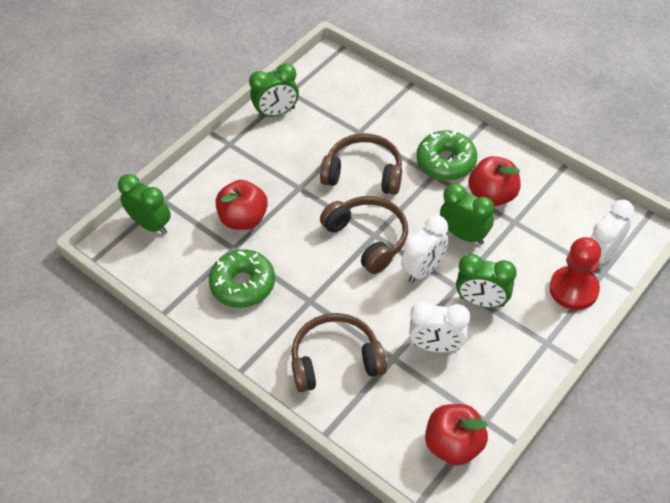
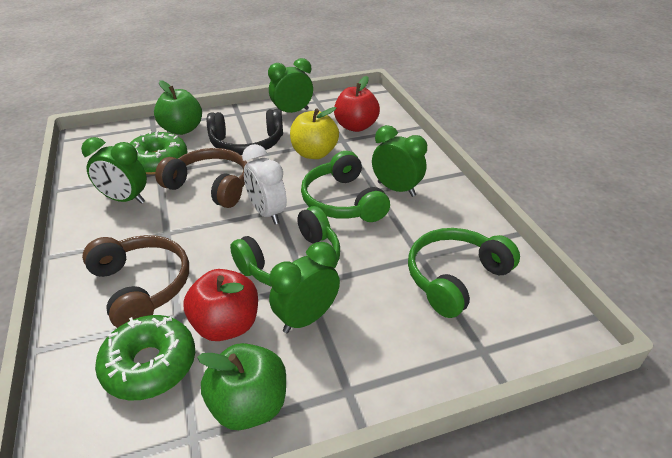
black headphones: 0 -> 1
brown headphones: 3 -> 2
green apple: 0 -> 2
green headphones: 0 -> 3
red apple: 3 -> 2
red pawn: 1 -> 0
white clock: 3 -> 1
yellow apple: 0 -> 1

